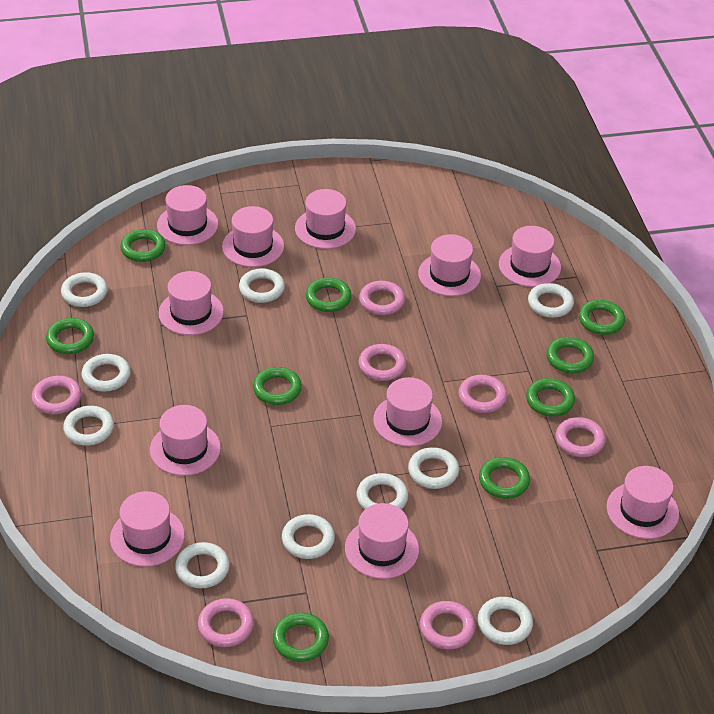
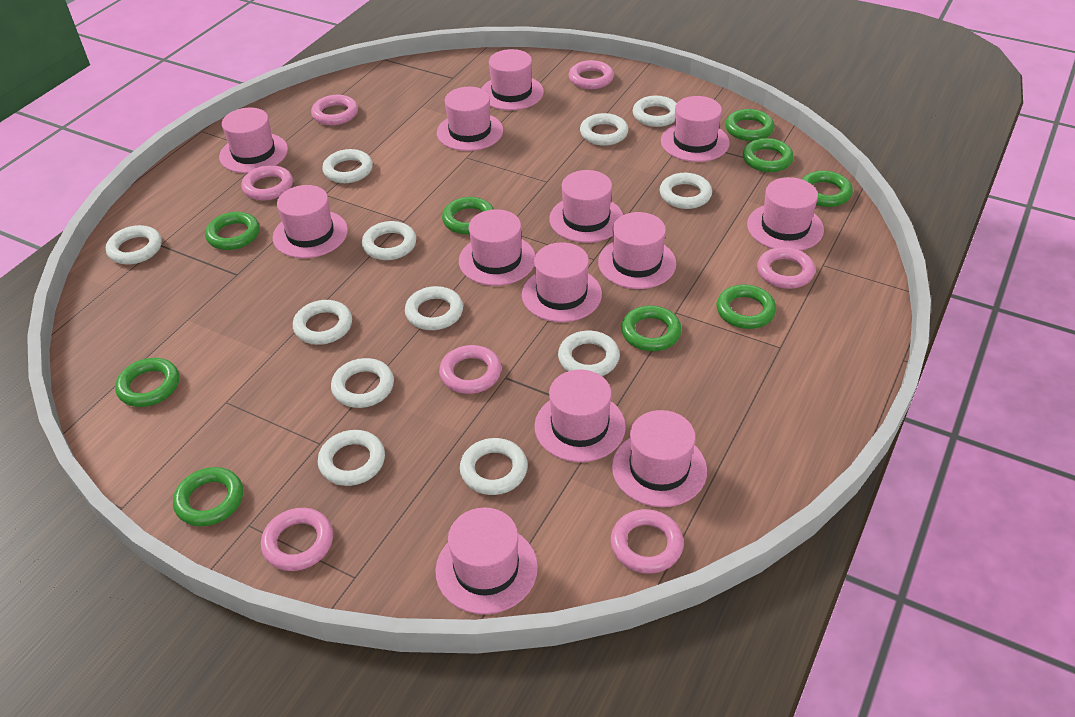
pink hat: 11 -> 13
white ring: 10 -> 12

